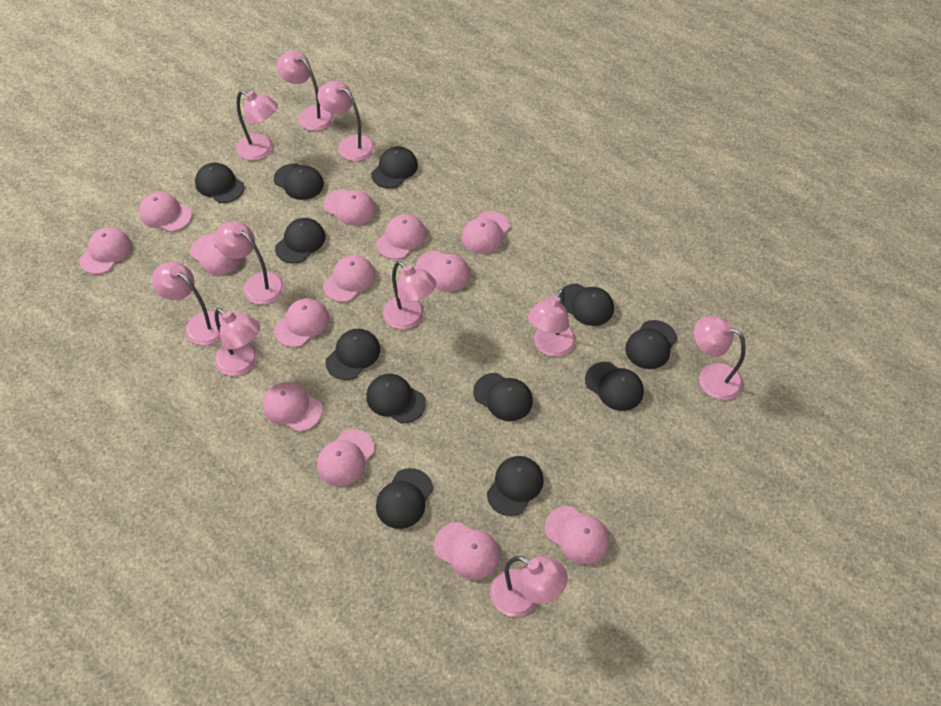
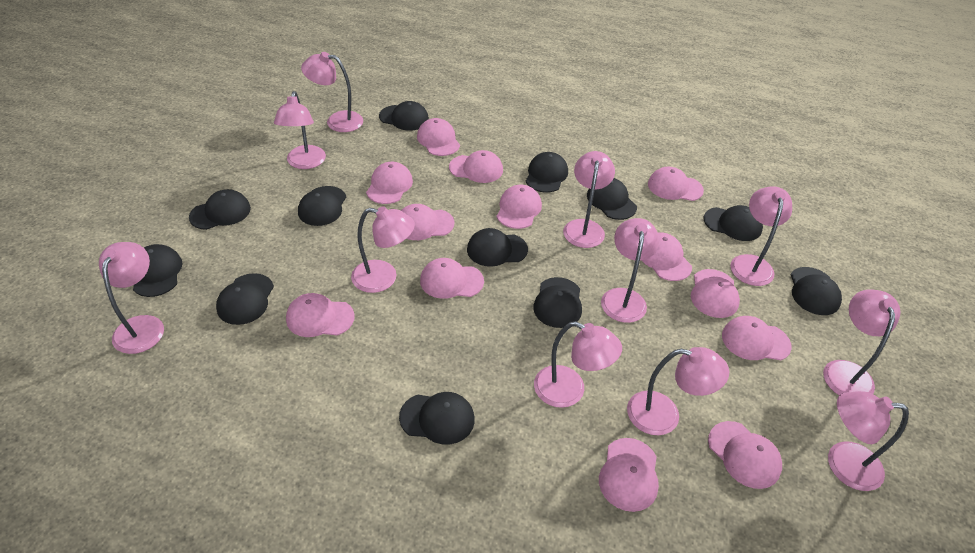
pink lamp: 10 -> 11

